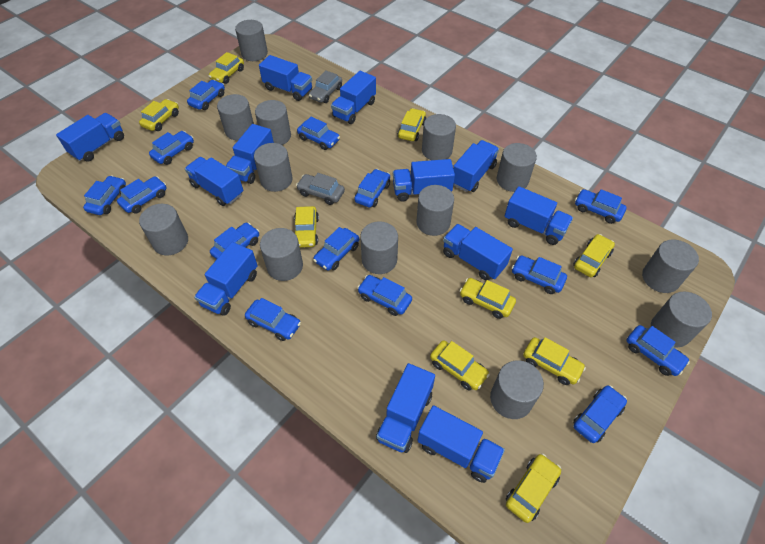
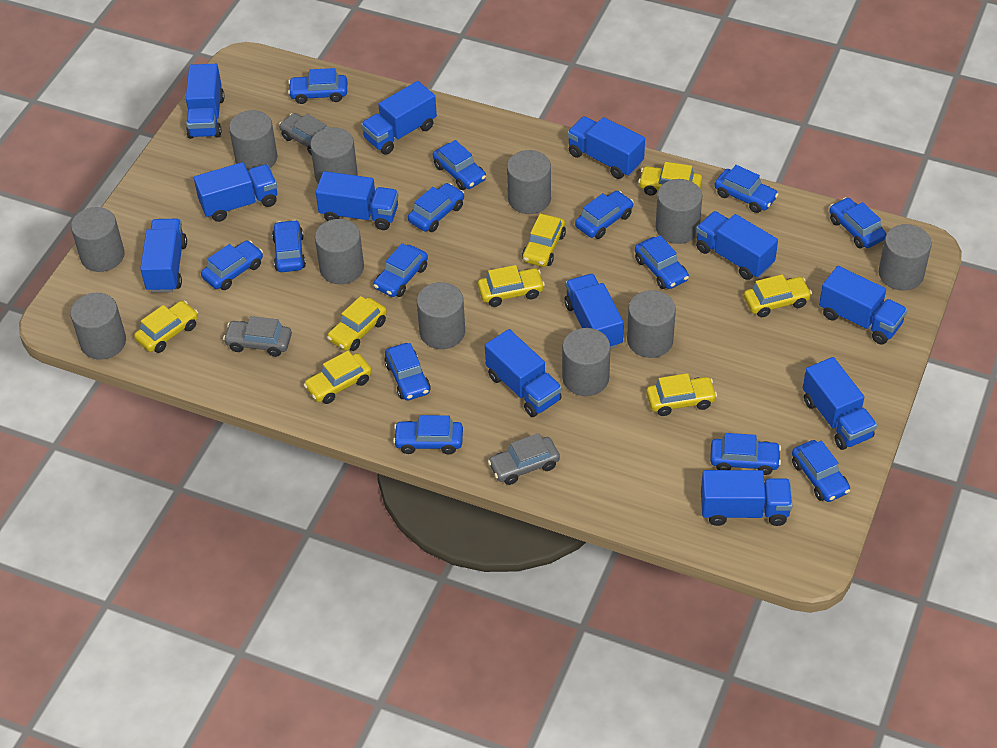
grey car: 2 -> 3
grey cylinder: 13 -> 11
yellow car: 9 -> 8

